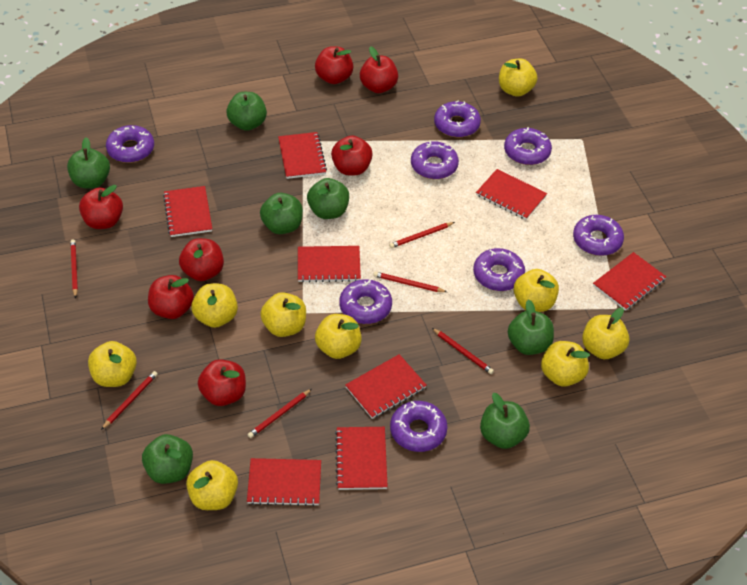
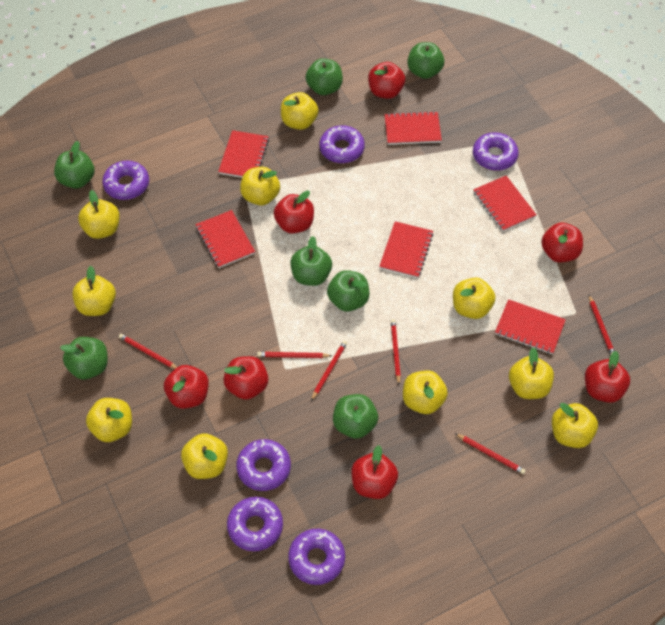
purple donut: 8 -> 6
red notebook: 8 -> 6
yellow apple: 9 -> 10

